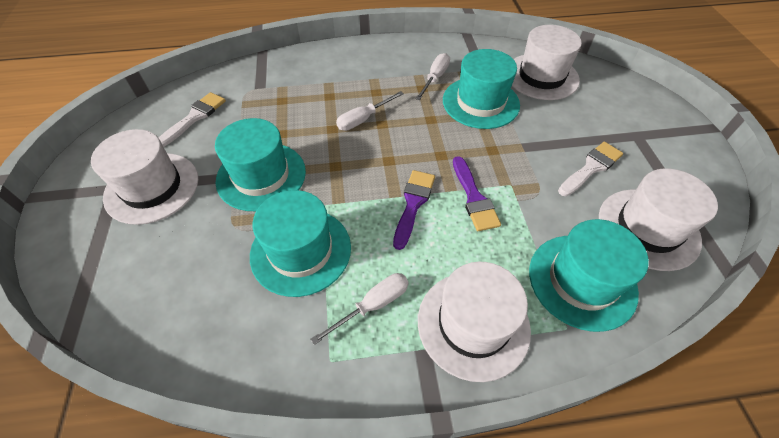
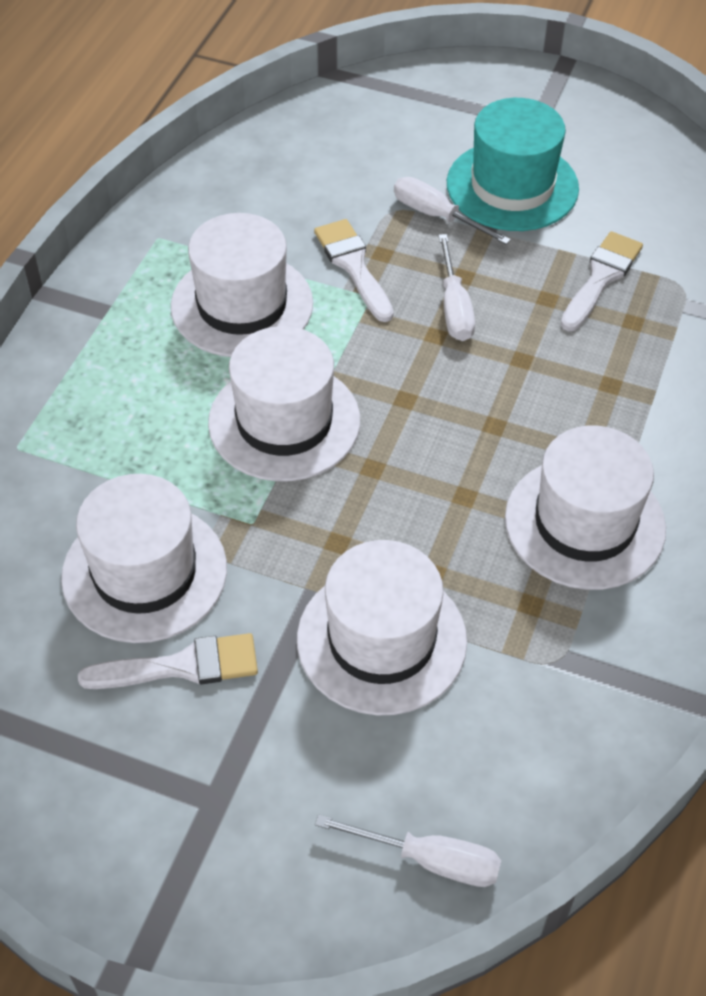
purple brush: 2 -> 0
turquoise hat: 4 -> 1
white brush: 2 -> 3
white hat: 4 -> 5

